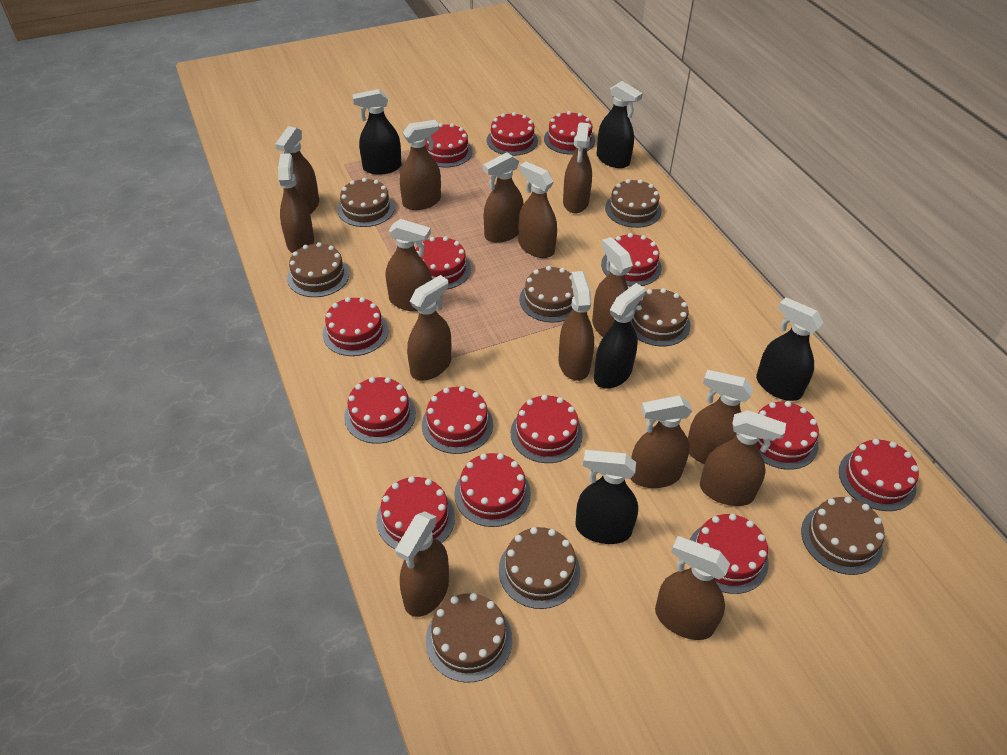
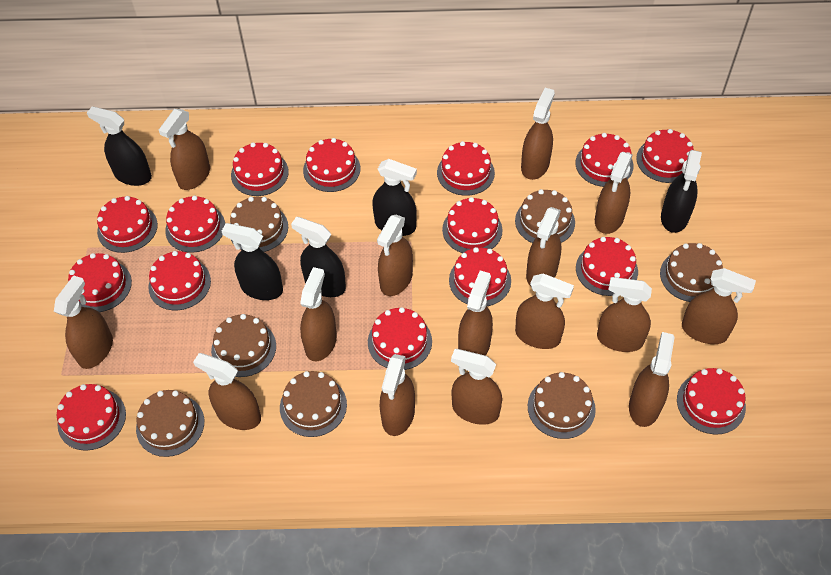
brown cake: 8 -> 7
red cake: 14 -> 15

